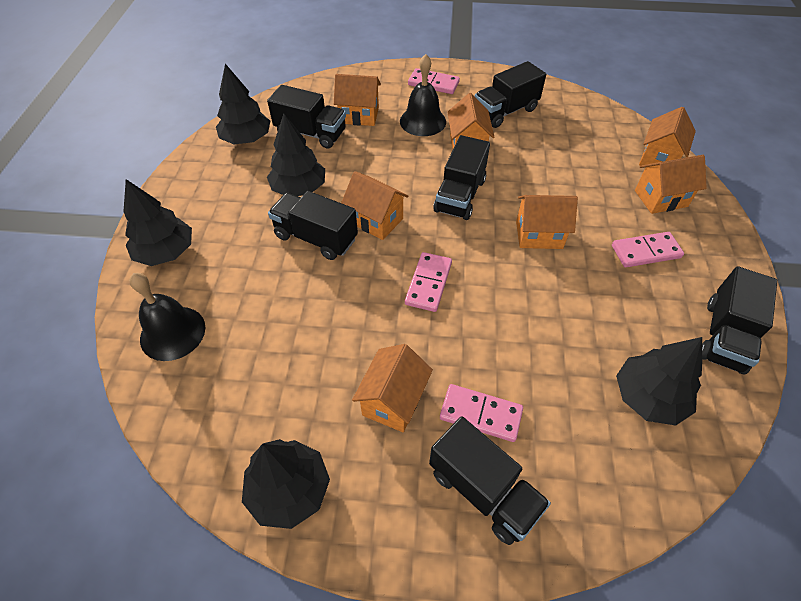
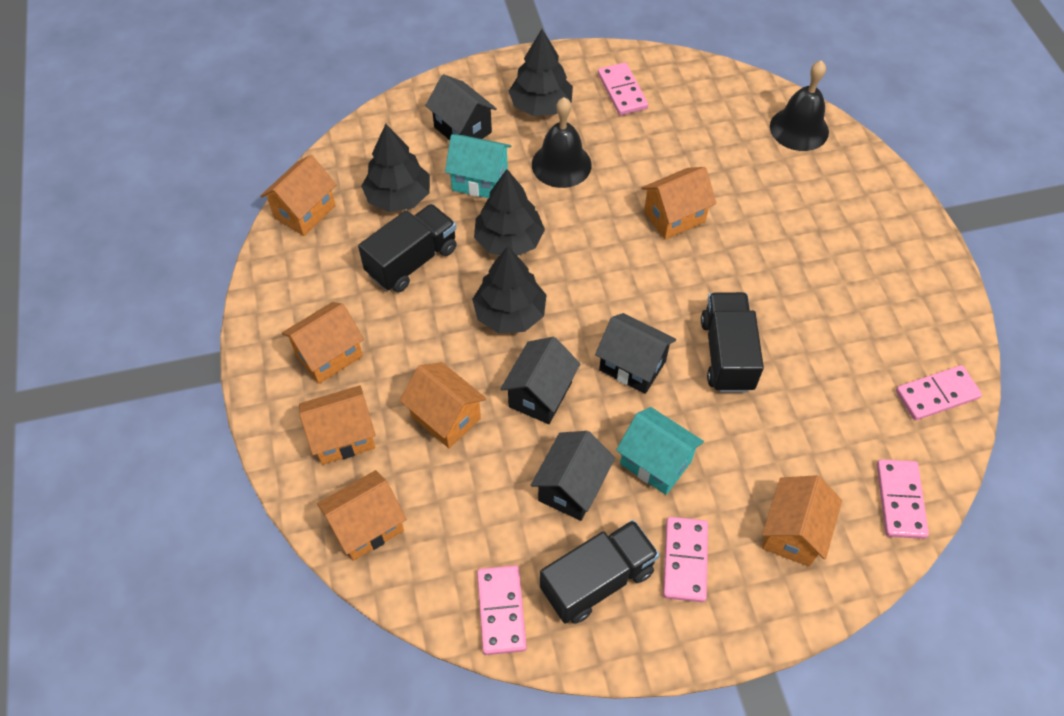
black house: 0 -> 4
black tree: 5 -> 4
black truck: 6 -> 3
pink domino: 4 -> 5
turquoise house: 0 -> 2

